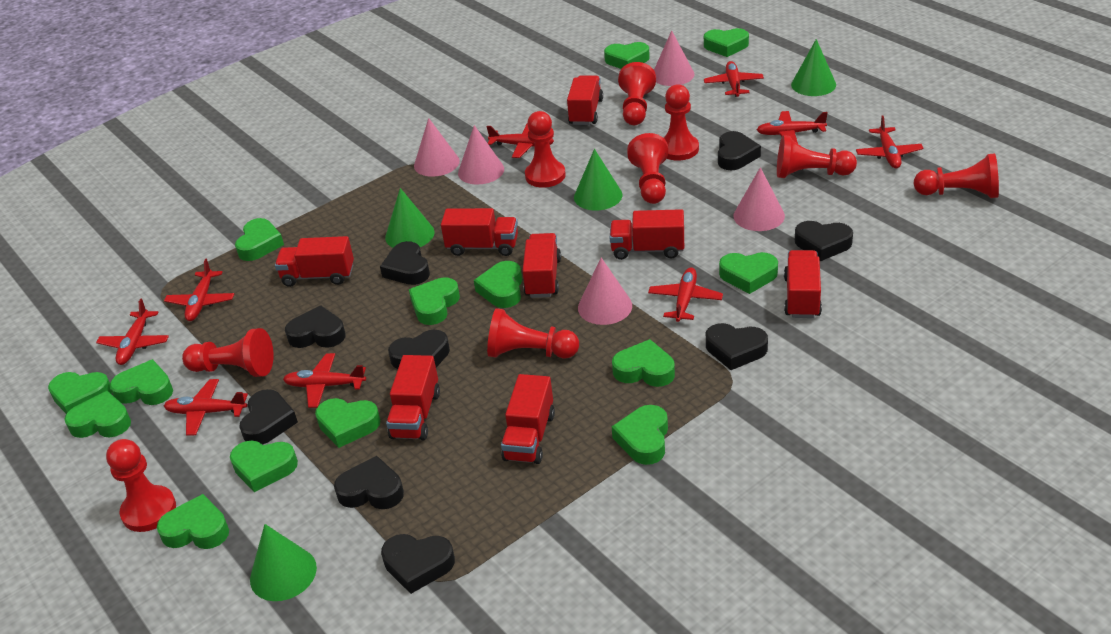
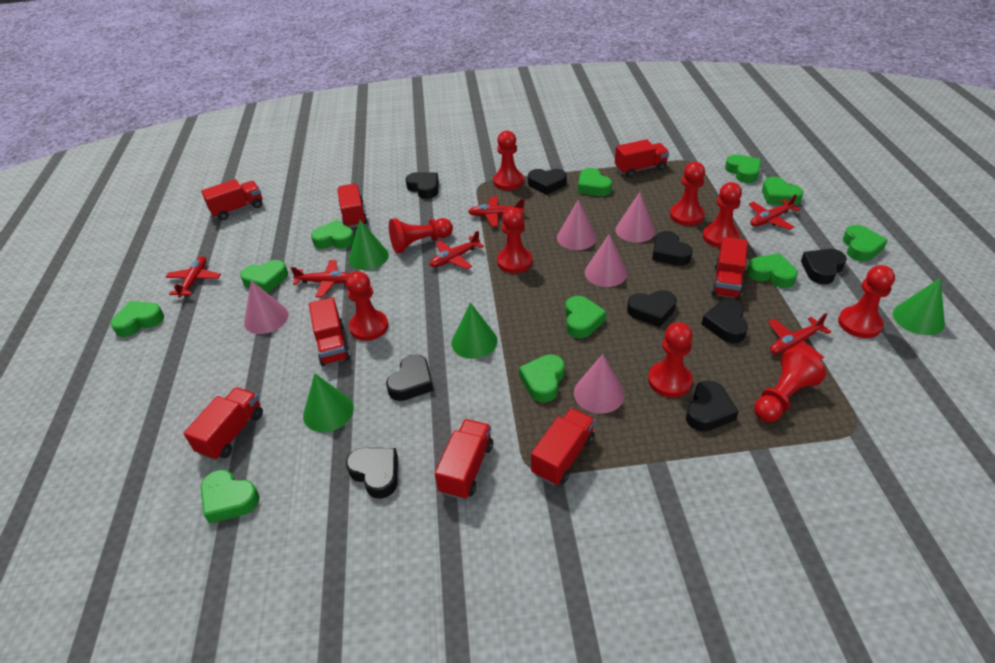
green heart: 14 -> 11
red plane: 9 -> 6

